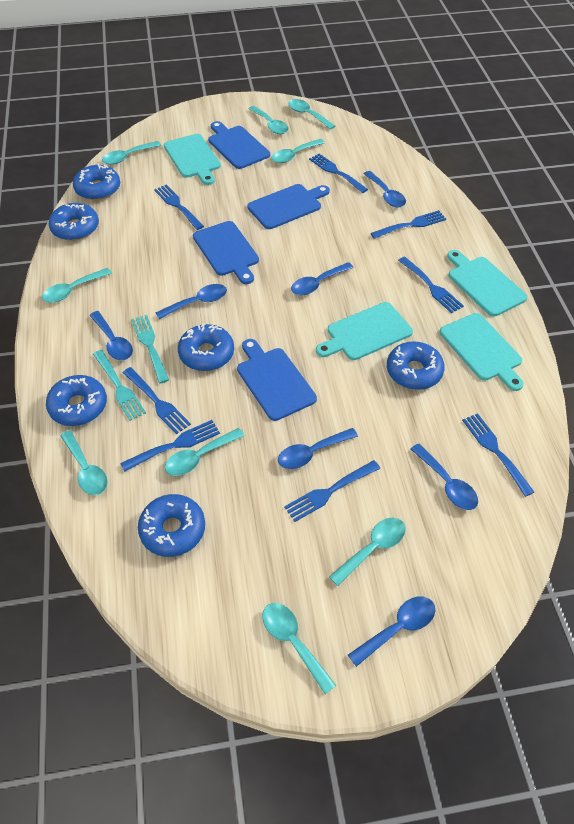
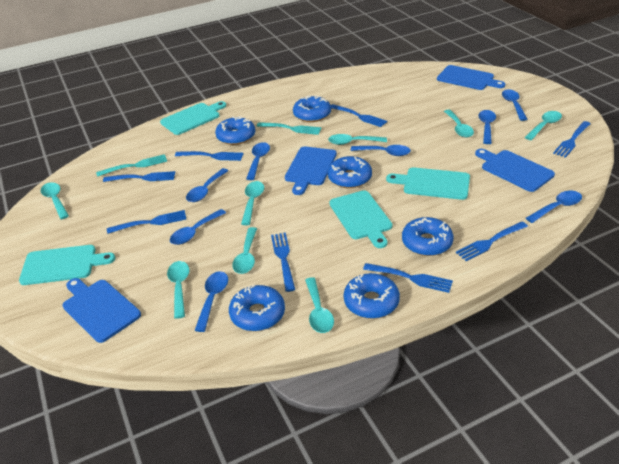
blue spoon: 7 -> 8
turquoise spoon: 9 -> 8

